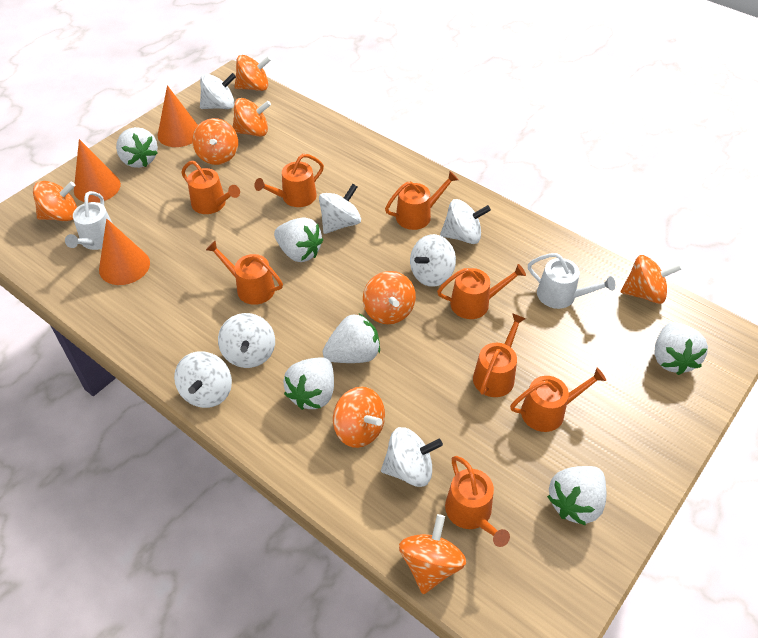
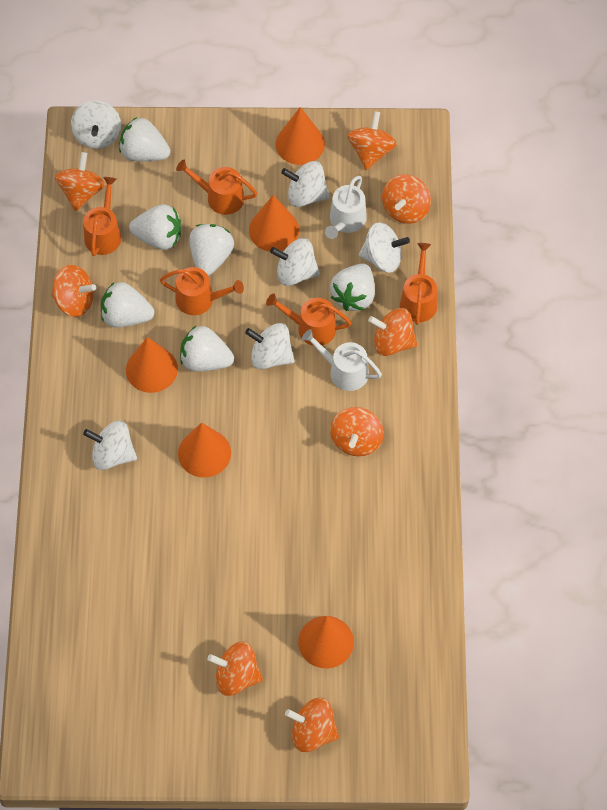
orange cone: 3 -> 5
orange watering can: 8 -> 5
white spinning top: 7 -> 6

